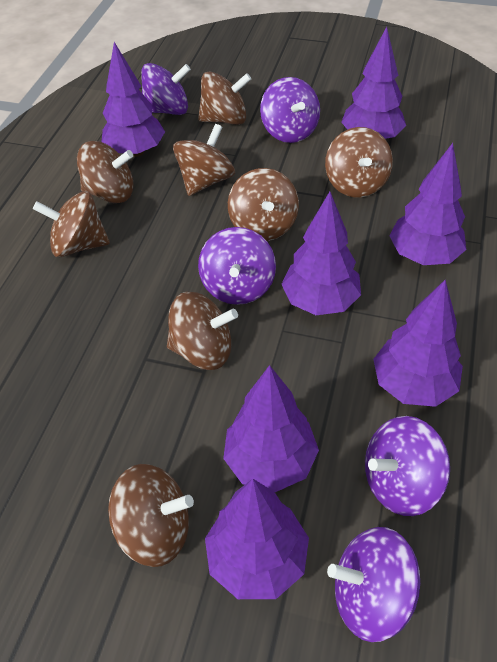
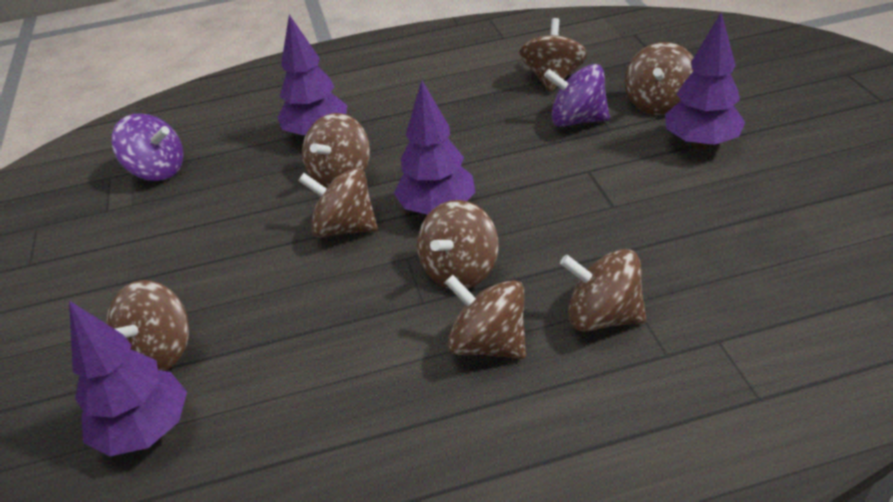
purple spinning top: 5 -> 2
purple tree: 7 -> 4

